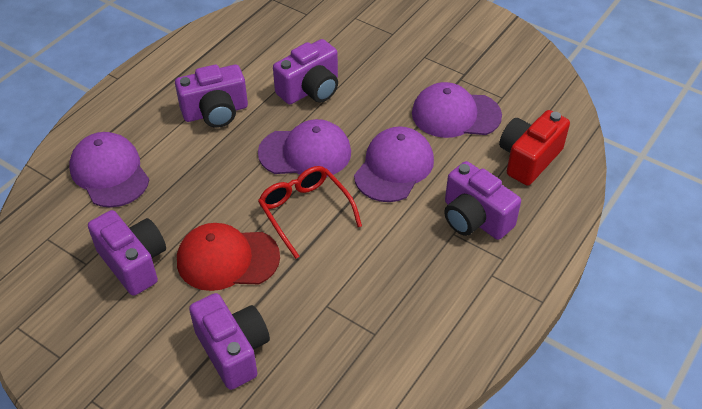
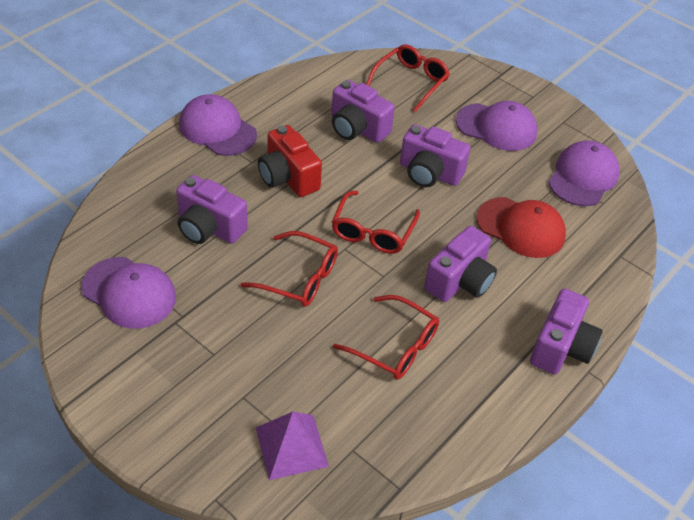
purple pyramid: 0 -> 1
red glasses: 1 -> 4

